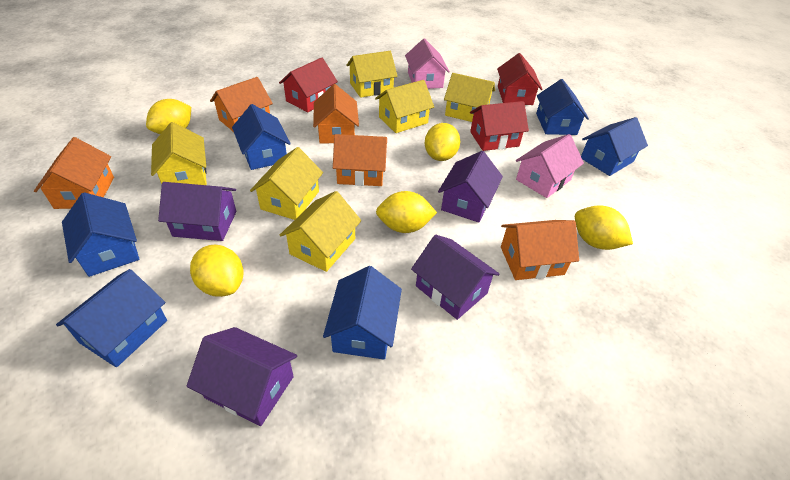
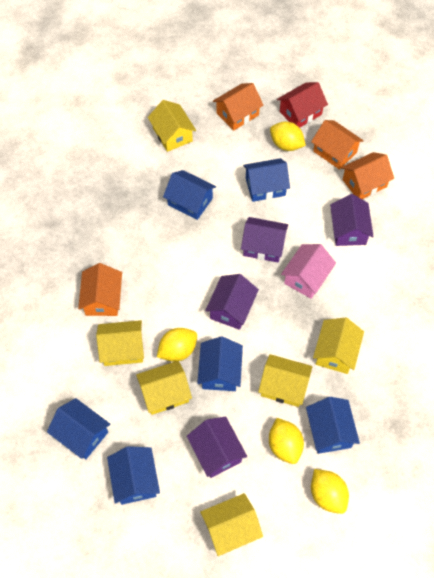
orange house: 5 -> 4
pink house: 2 -> 1
red house: 3 -> 1
yellow lemon: 5 -> 4

